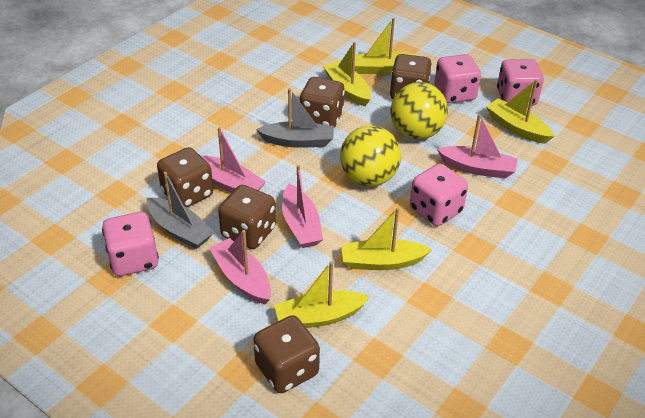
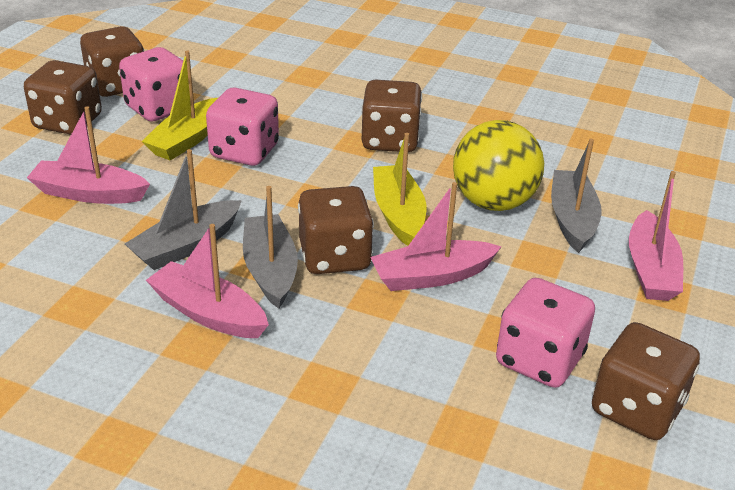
grey boat: 2 -> 3
pink dice: 4 -> 3
yellow ball: 2 -> 1
yellow boat: 5 -> 2

